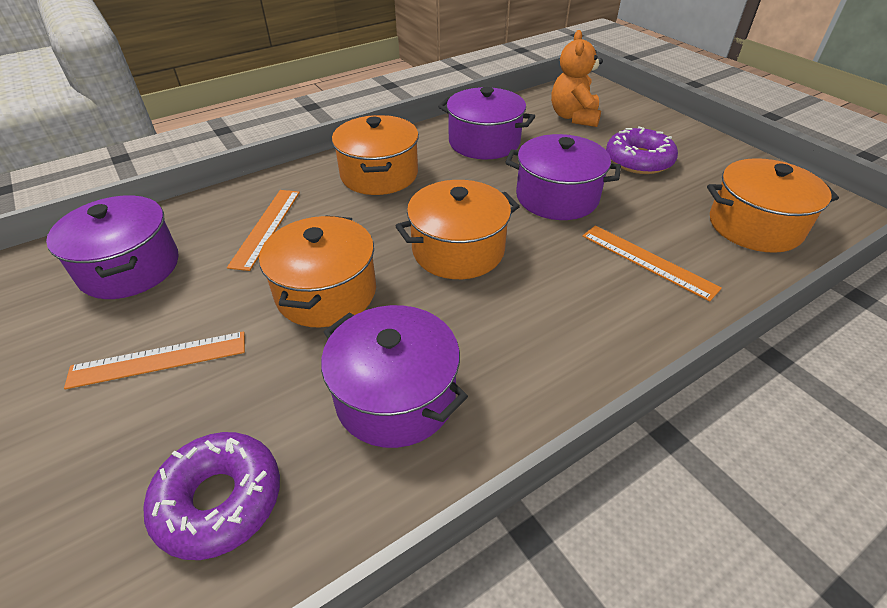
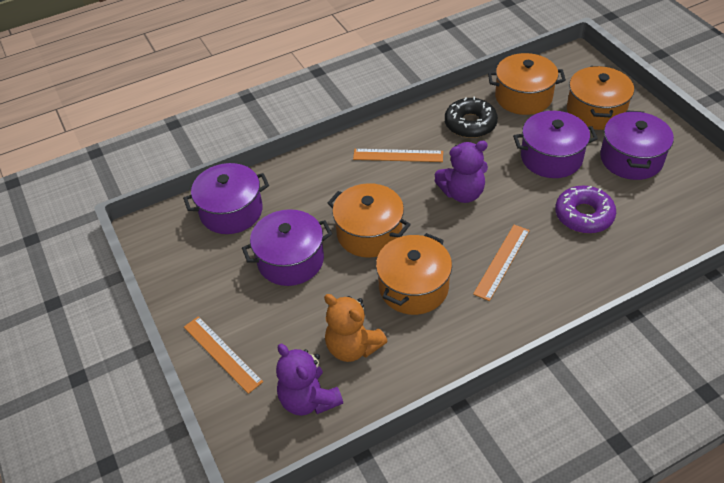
black donut: 0 -> 1
purple donut: 2 -> 1
purple teddy bear: 0 -> 2

